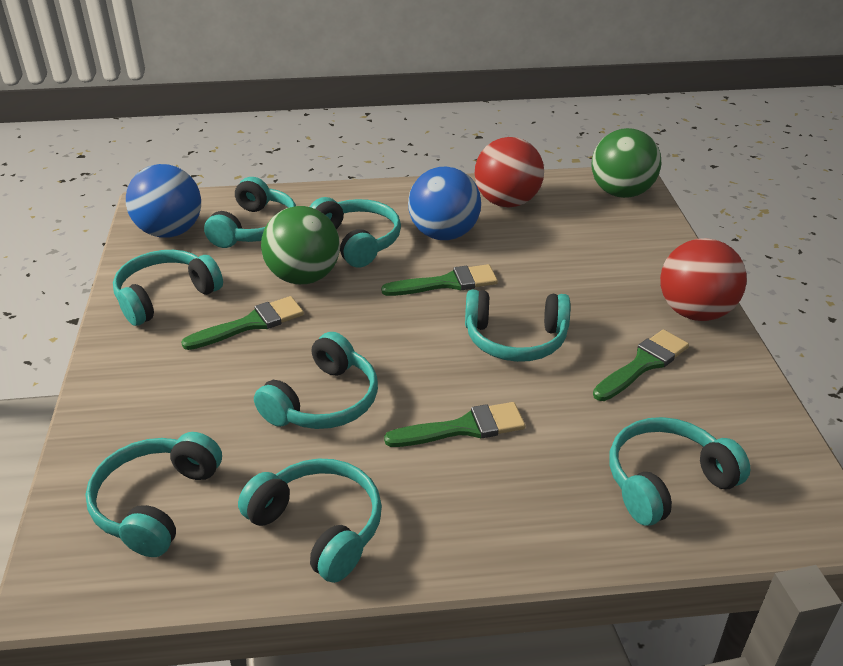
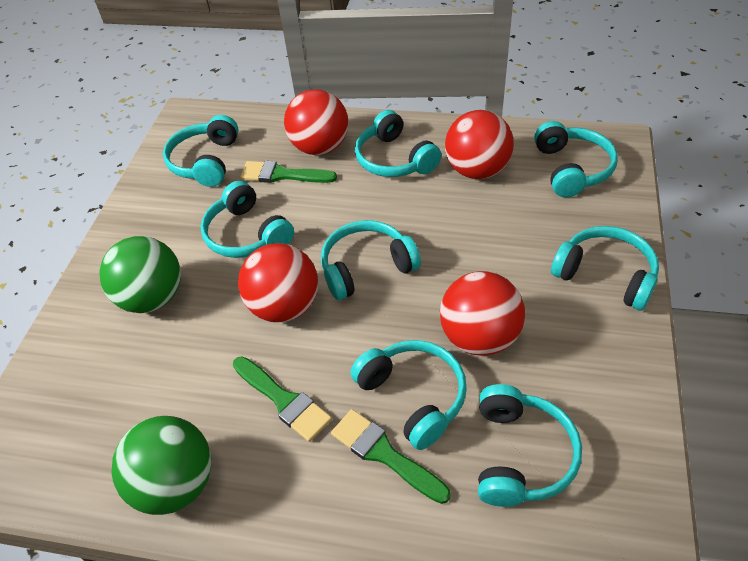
blue ball: 2 -> 0
green brush: 4 -> 3
red ball: 2 -> 4

